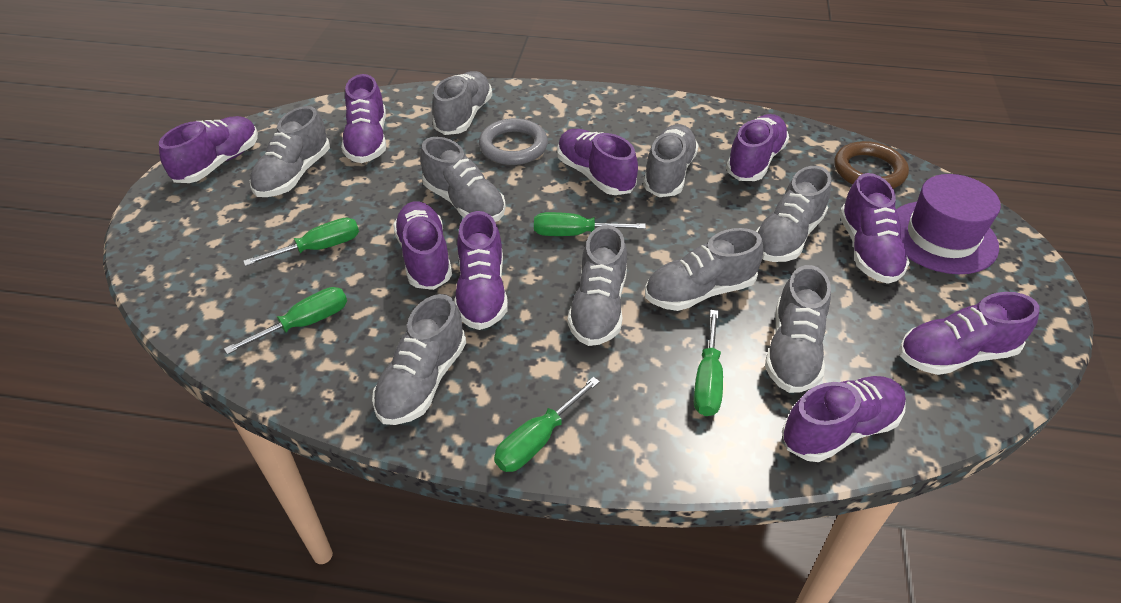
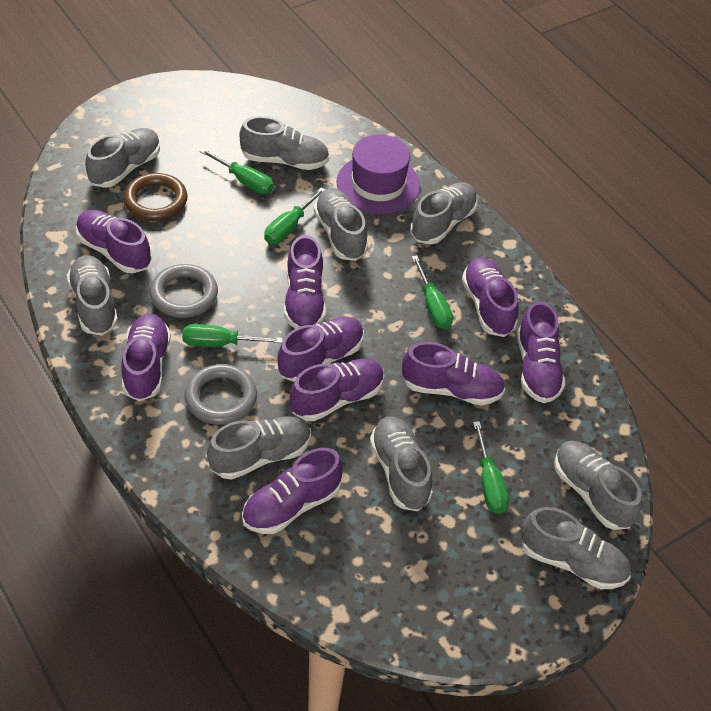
grey ring: 1 -> 2

